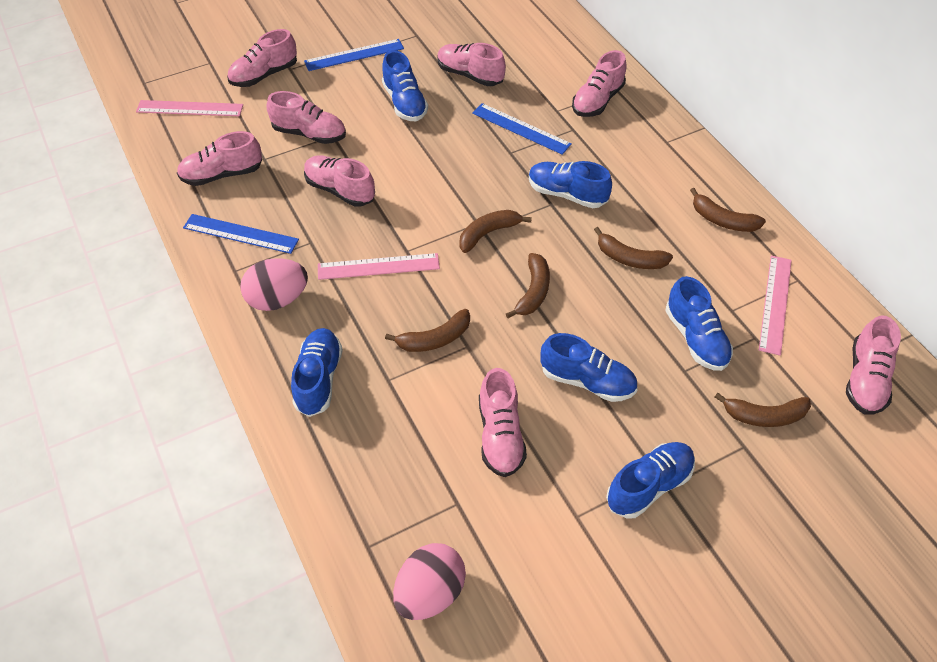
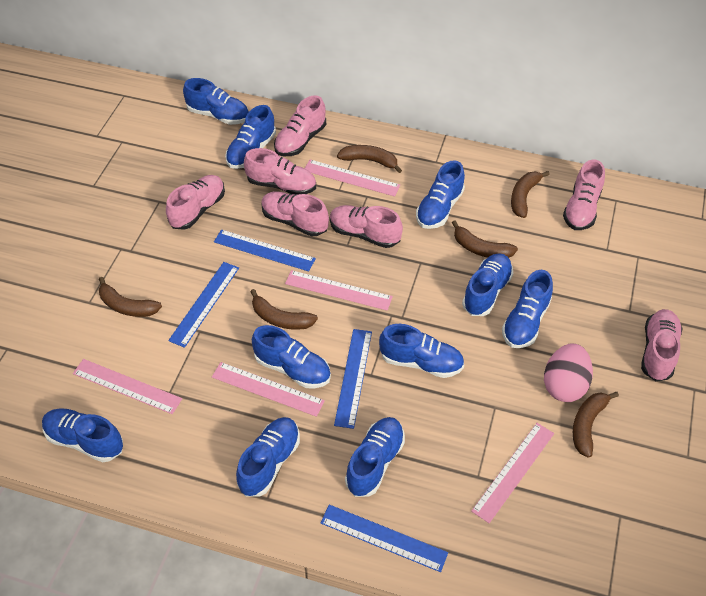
blue ruler: 3 -> 4
blue shoe: 6 -> 10
pink egg: 2 -> 1
pink ruler: 3 -> 5
pink shoe: 8 -> 7

